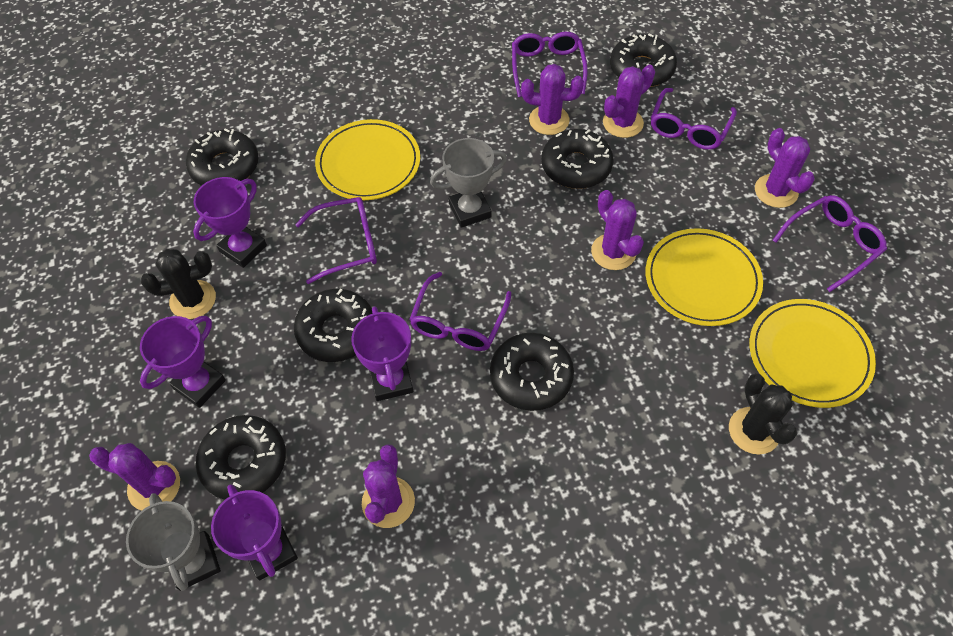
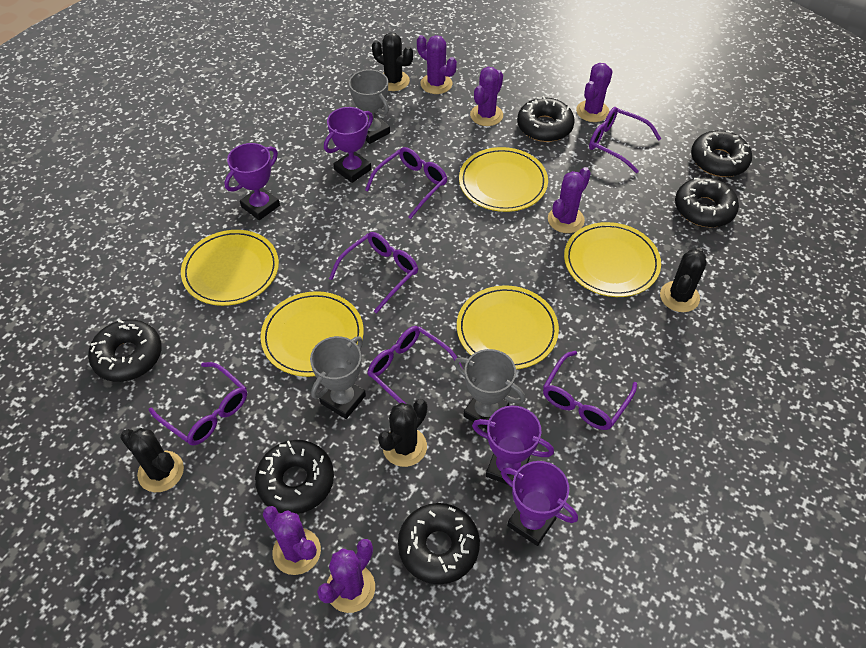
black cactus: 2 -> 4
grey trophy: 2 -> 3
purple glasses: 5 -> 6
yellow plate: 3 -> 5

